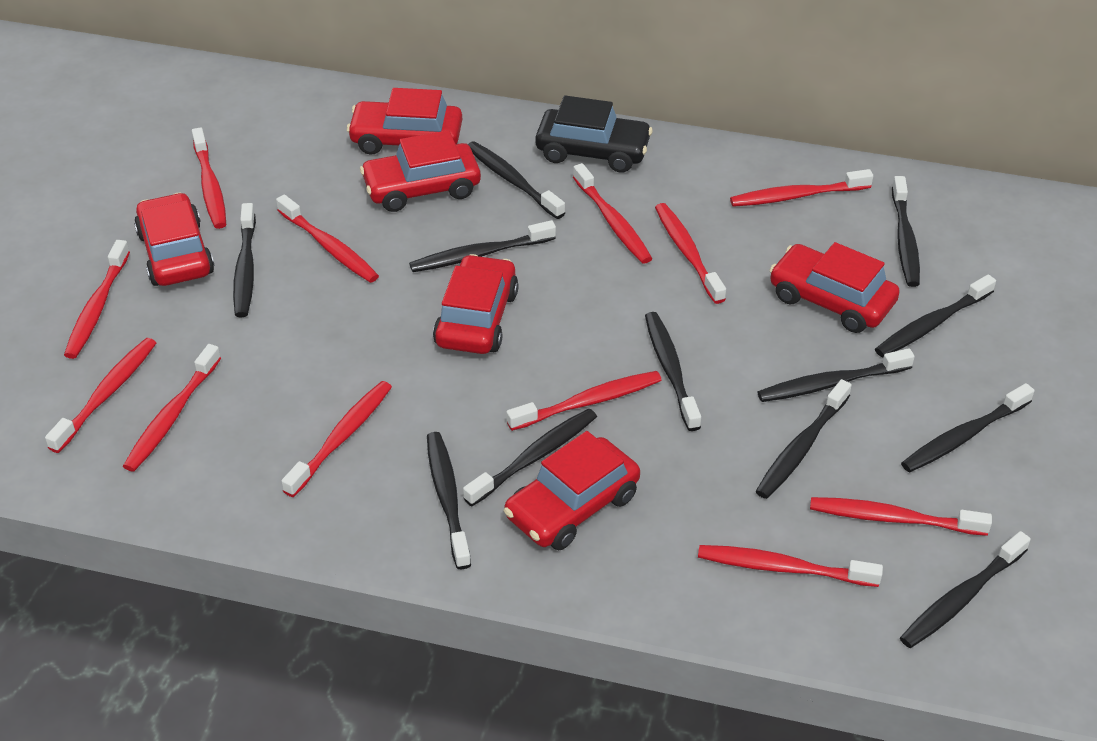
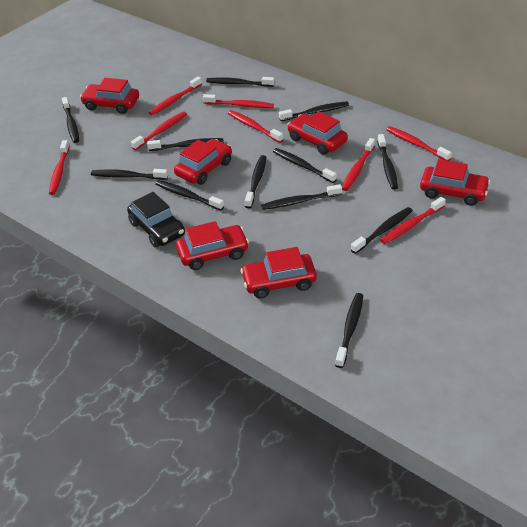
red toothbrush: 12 -> 8

